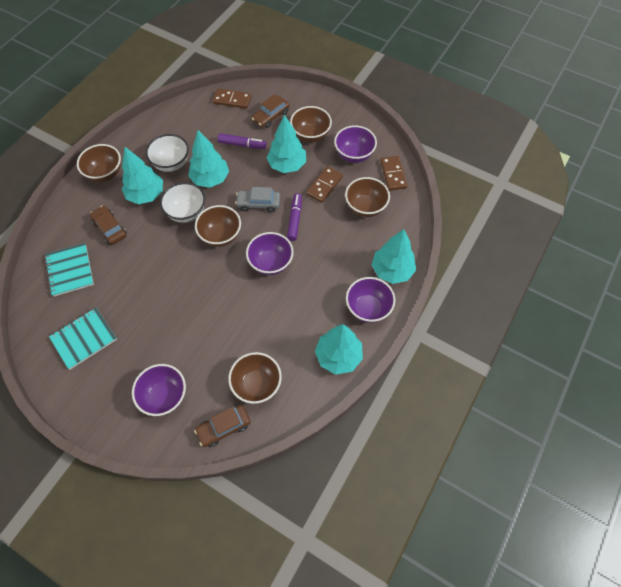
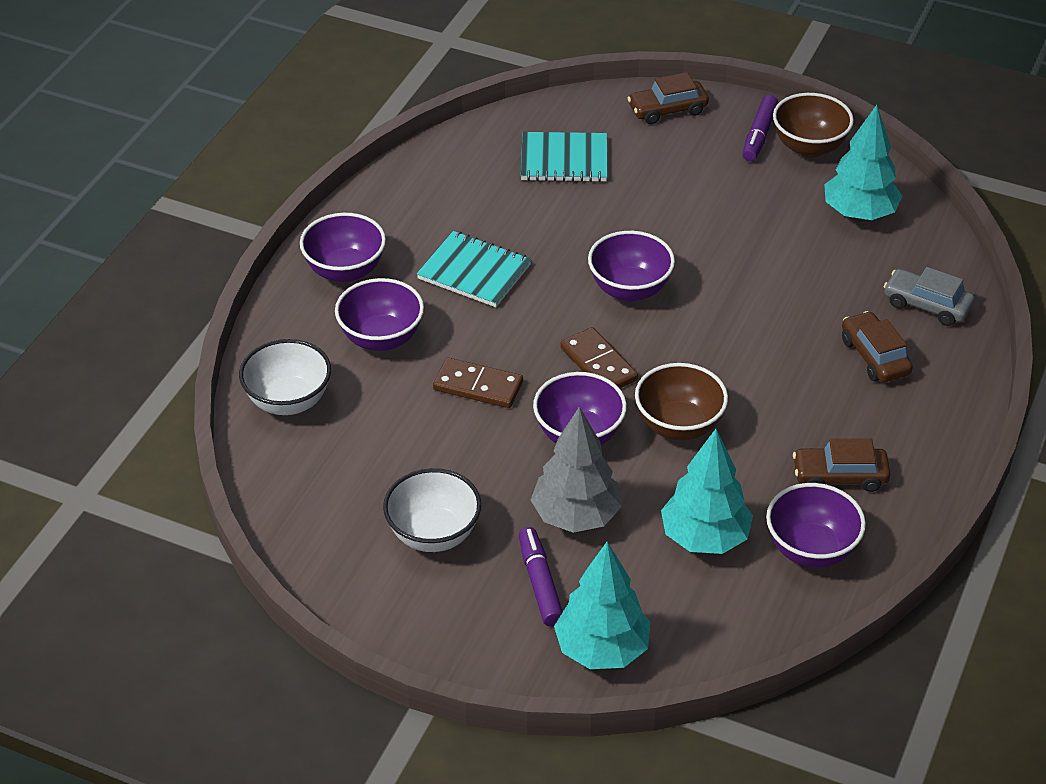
brown bowl: 5 -> 2
brown domino: 3 -> 2
grey tree: 0 -> 1
purple bowl: 4 -> 5
turquoise tree: 5 -> 3

